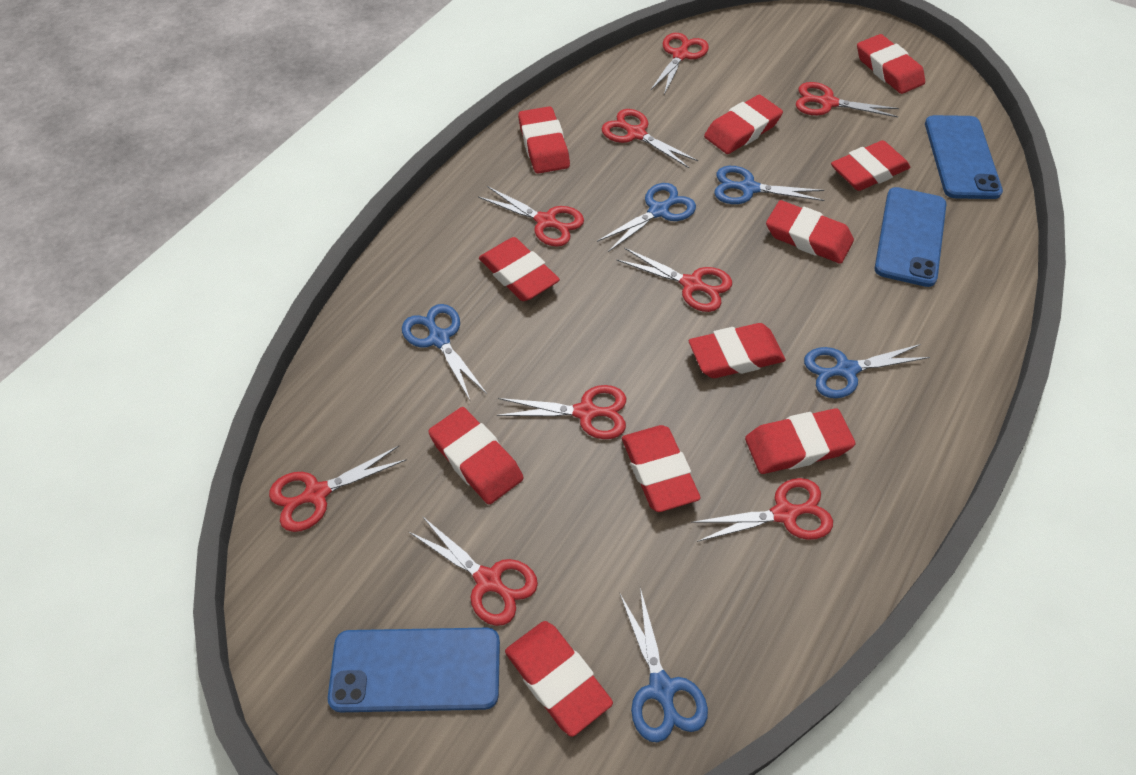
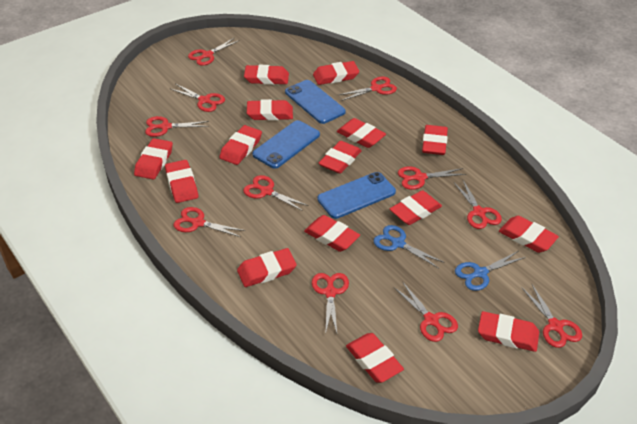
blue scissors: 5 -> 2
red eraser: 11 -> 15
red scissors: 9 -> 11

